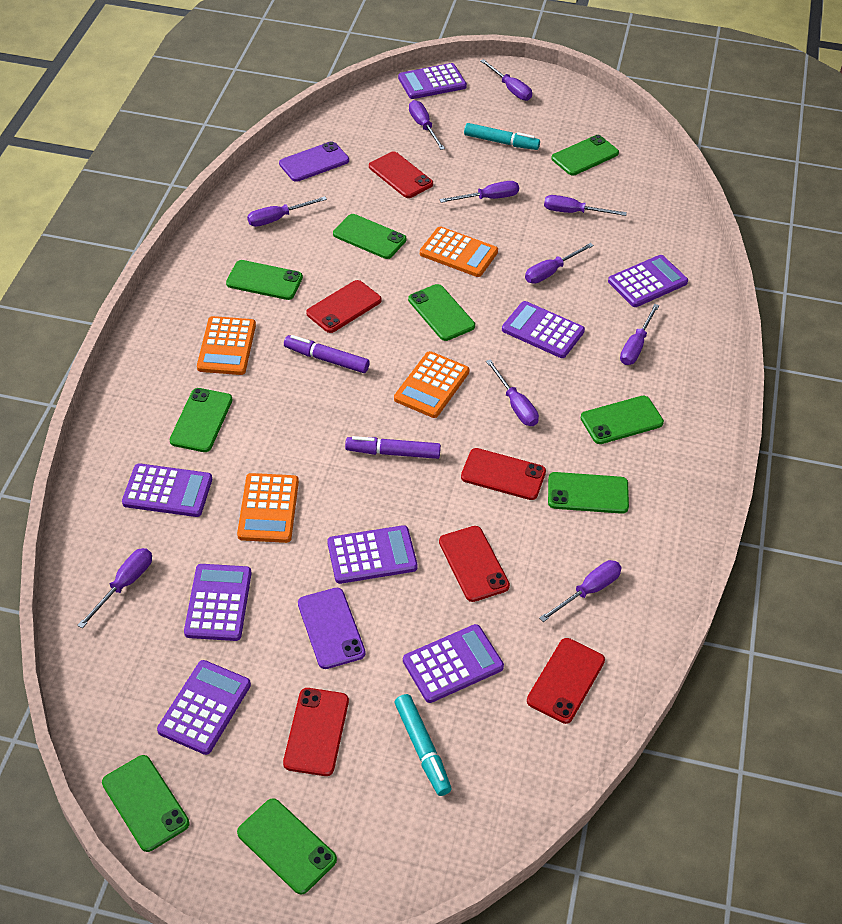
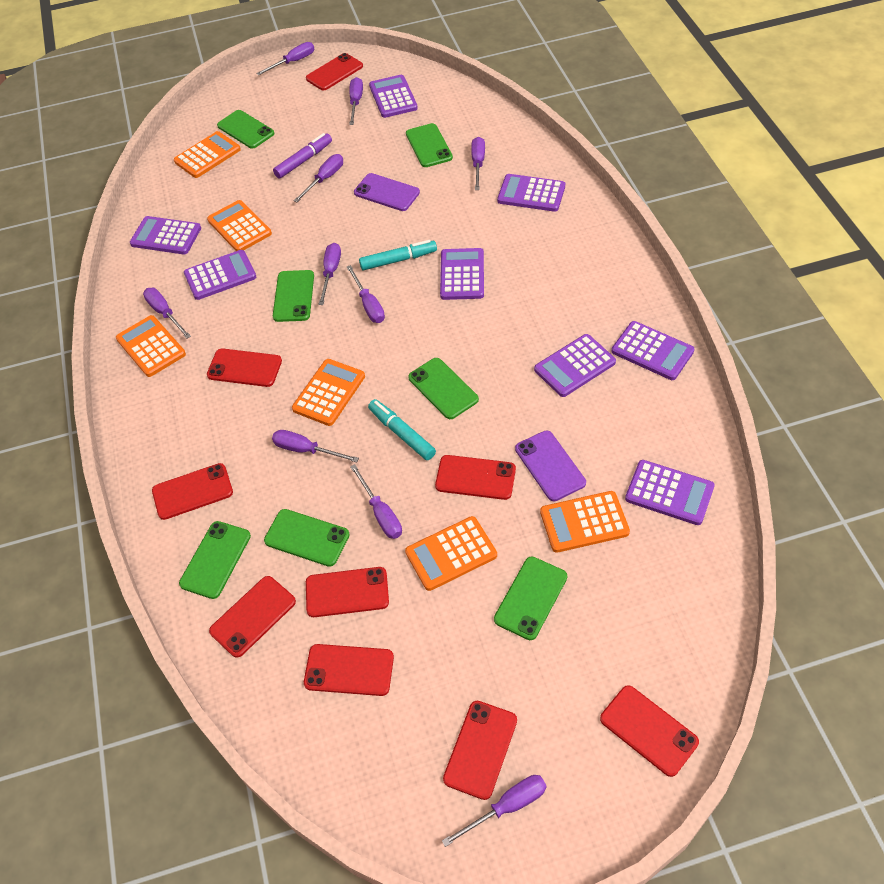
green phone: 9 -> 7
orange calculator: 4 -> 6
purple marker: 2 -> 1
red phone: 6 -> 9

